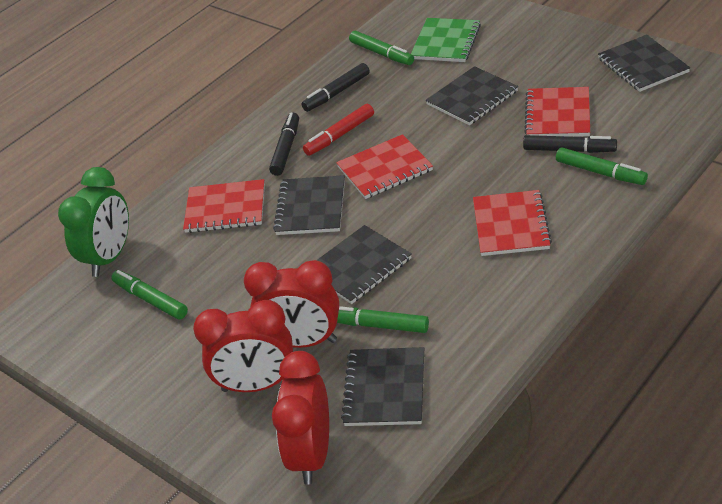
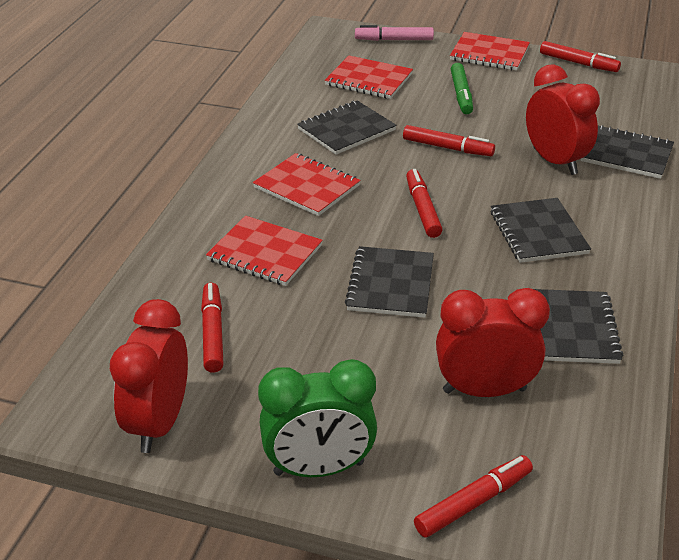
black marker: 3 -> 0
green marker: 4 -> 1
green notebook: 1 -> 0
pink marker: 0 -> 1
red marker: 1 -> 5

